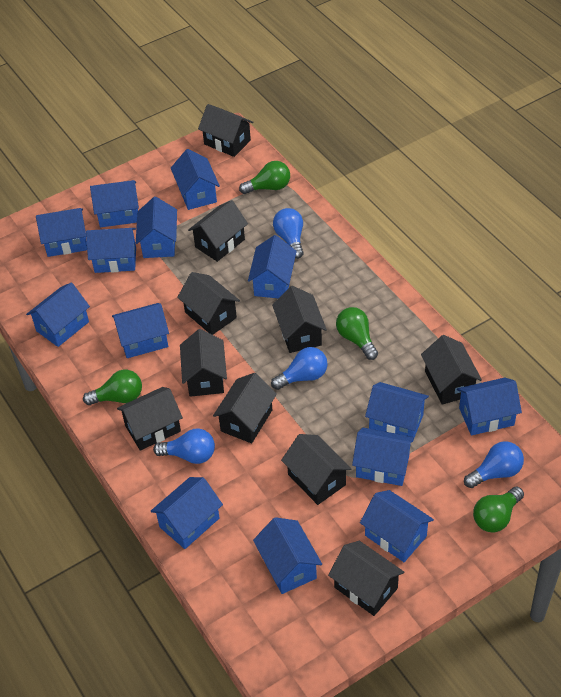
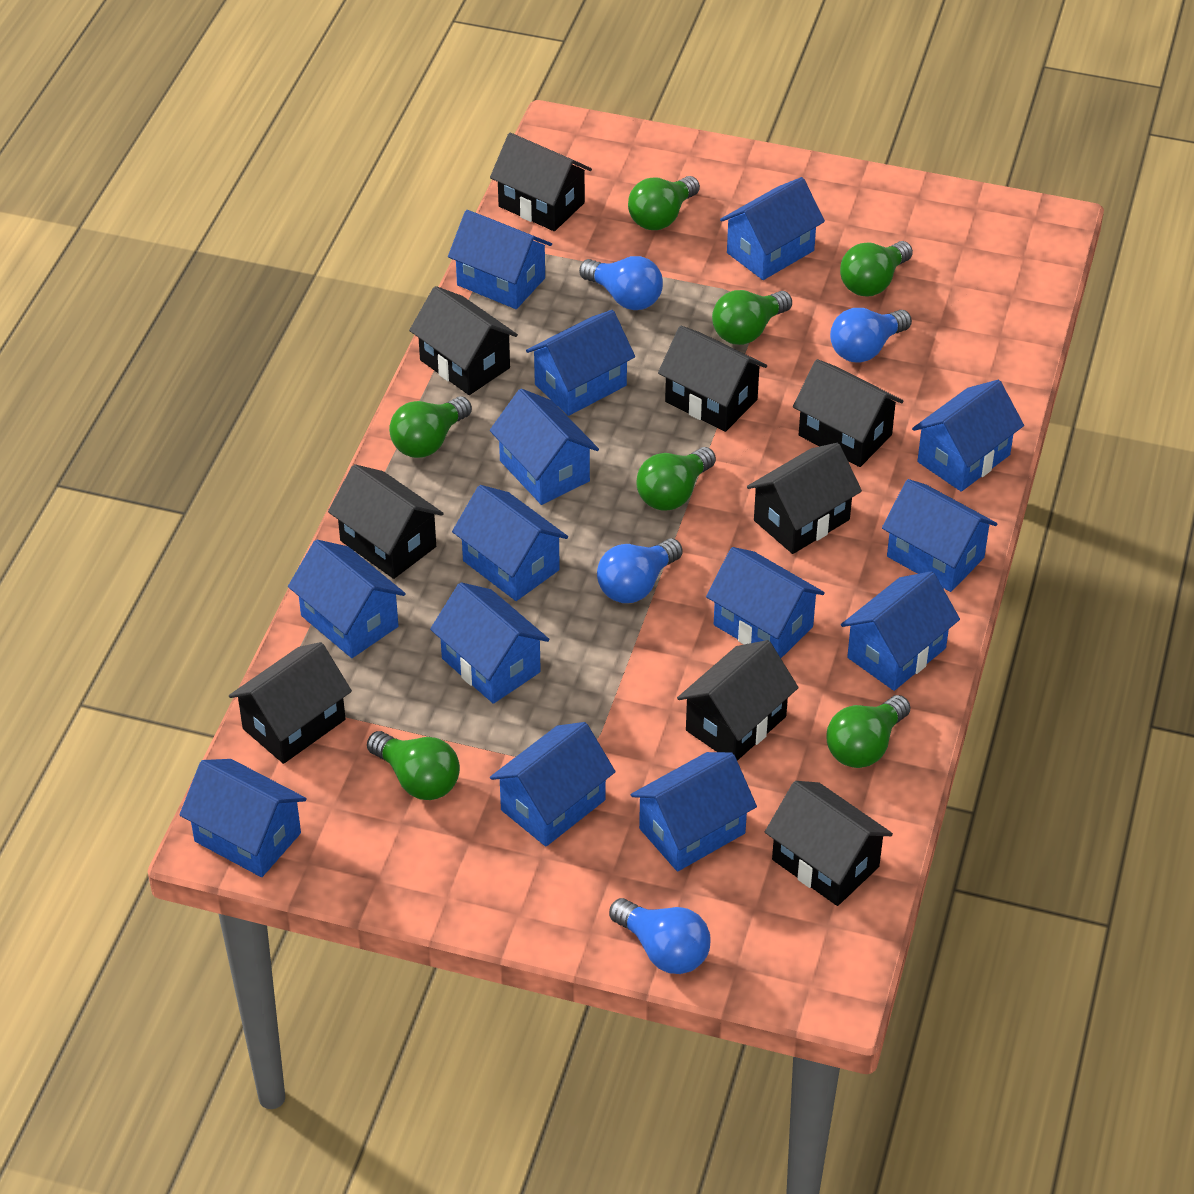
black house: 10 -> 9
green light bulb: 4 -> 7

